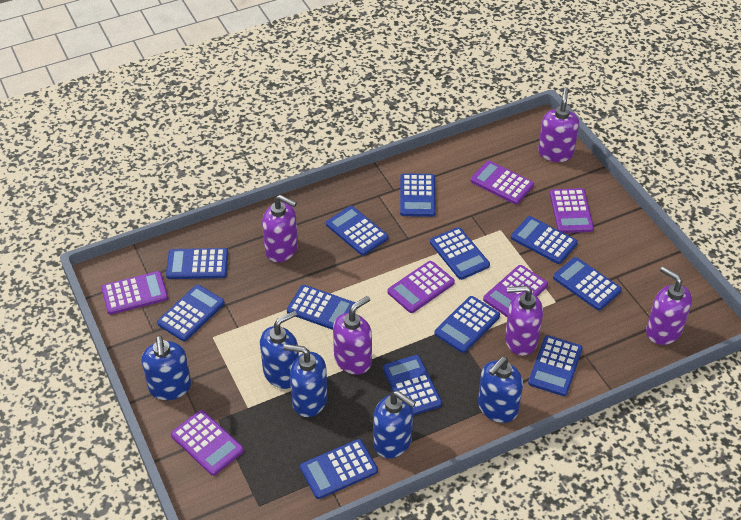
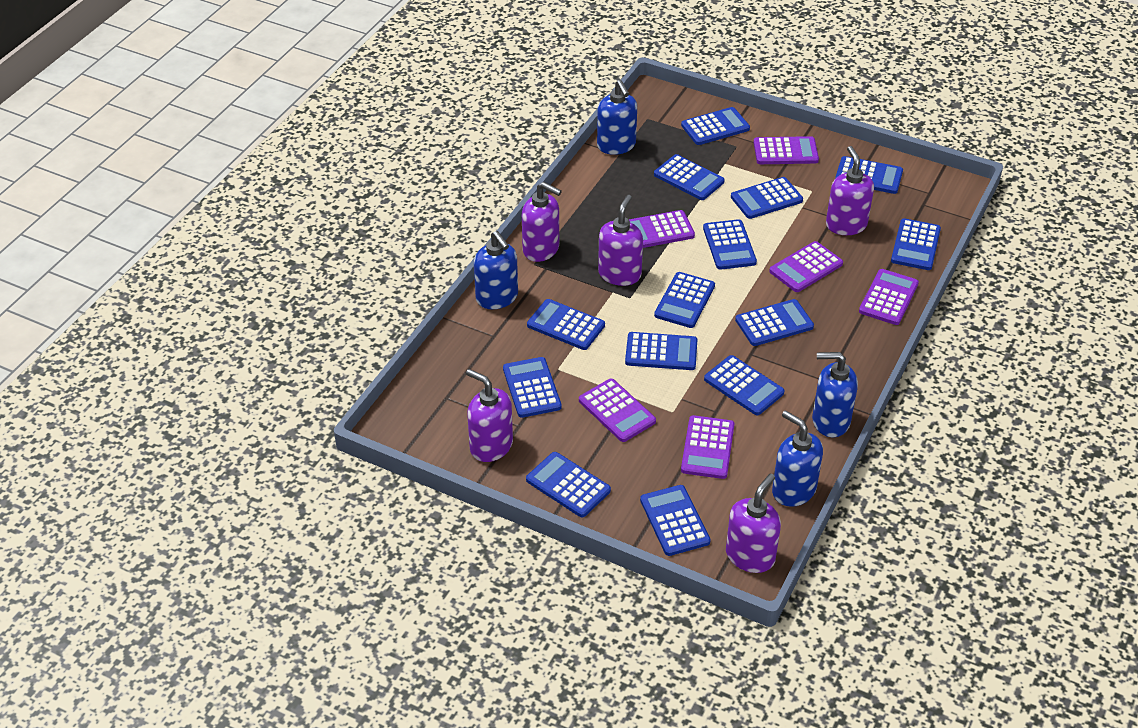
blue calculator: 12 -> 14
blue soap dispenser: 5 -> 4

